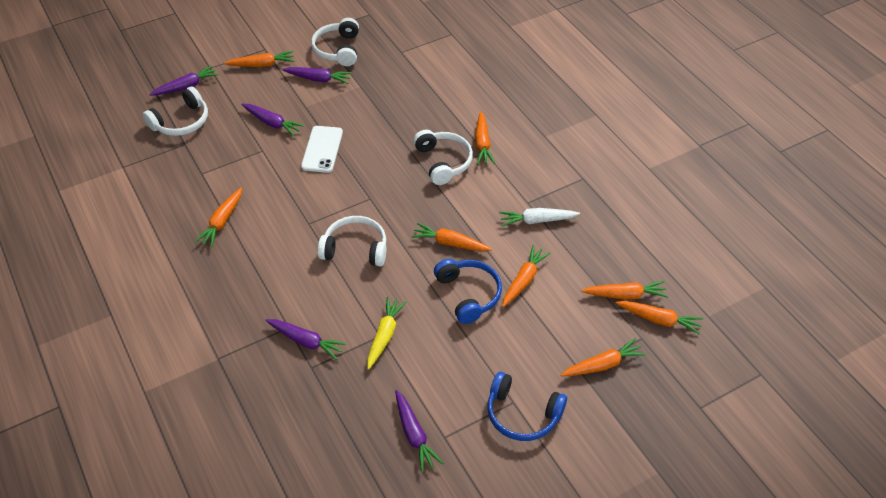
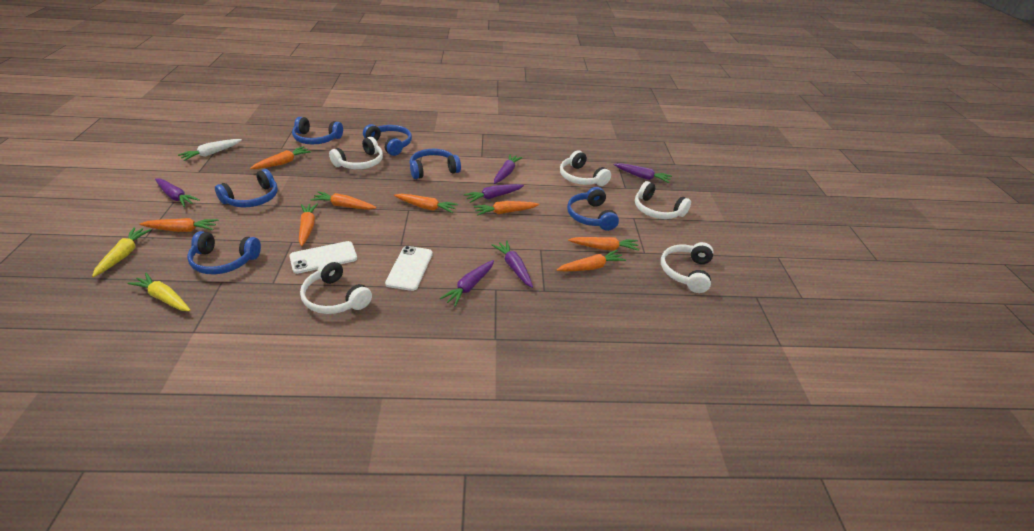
blue headphones: 2 -> 6
purple carrot: 5 -> 6
white headphones: 4 -> 5
white phone: 1 -> 2
yellow carrot: 1 -> 2

